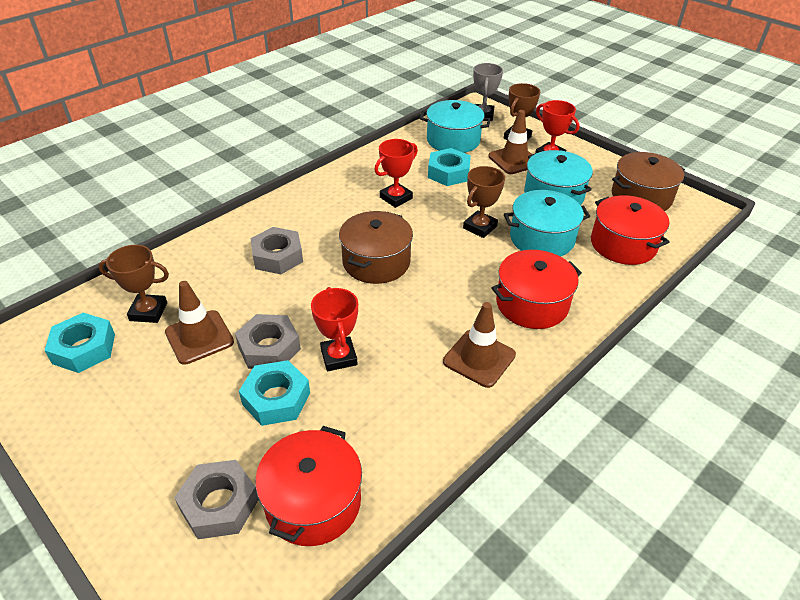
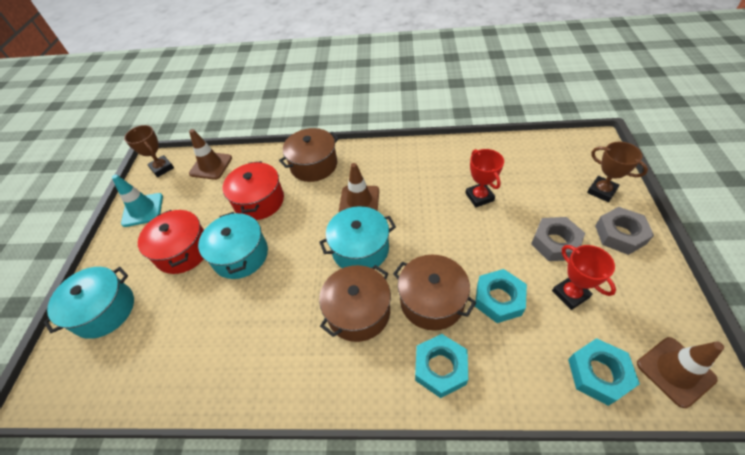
brown pot: 2 -> 3
brown trophy: 3 -> 2
grey nut: 3 -> 2
grey trophy: 1 -> 0
red pot: 3 -> 2
red trophy: 3 -> 2
turquoise traffic cone: 0 -> 1

